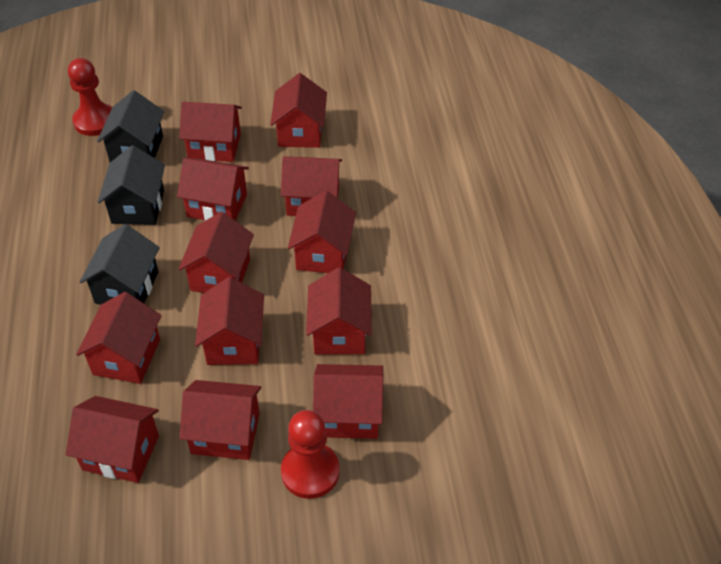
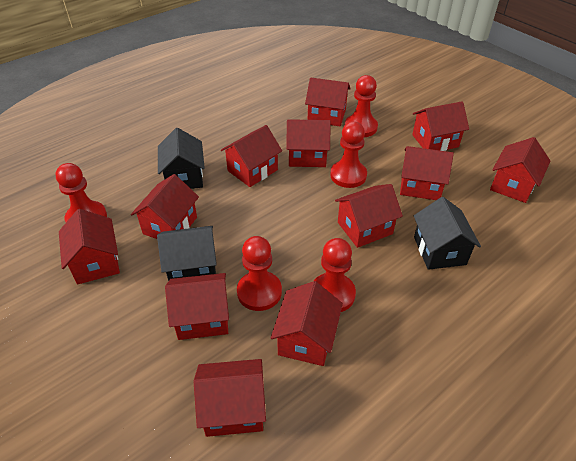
red pawn: 2 -> 5

